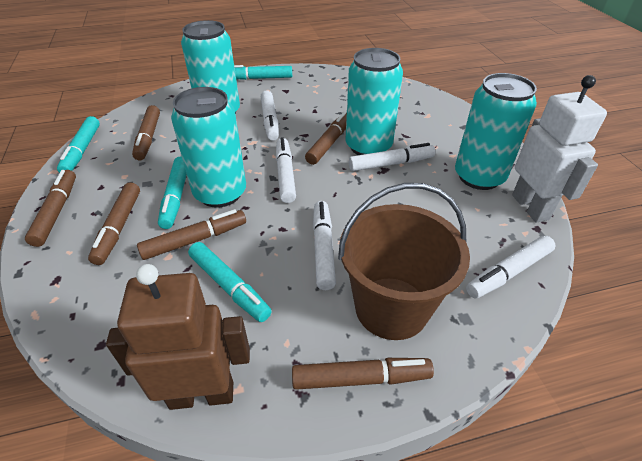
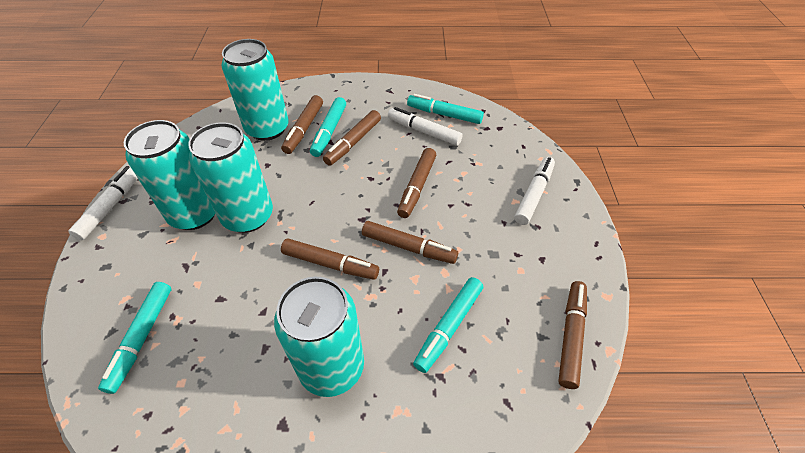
brown bucket: 1 -> 0
brown robot: 1 -> 0
white marker: 5 -> 3
white robot: 1 -> 0

